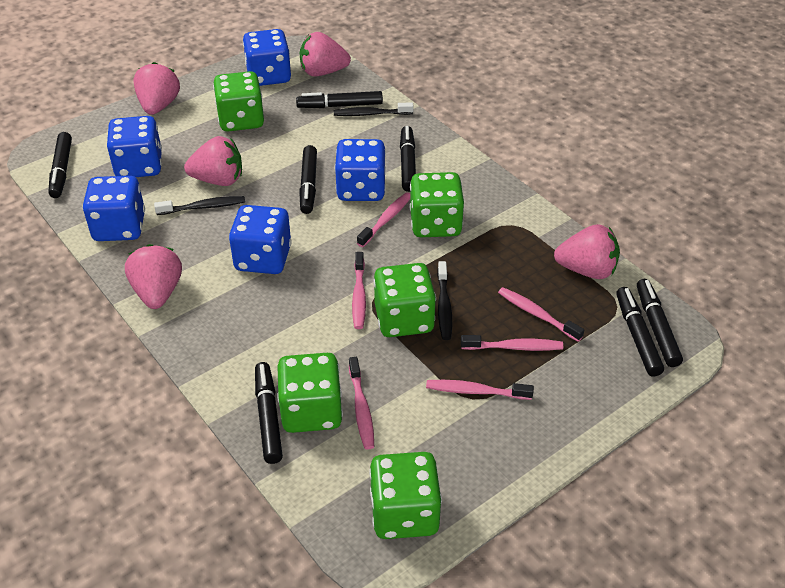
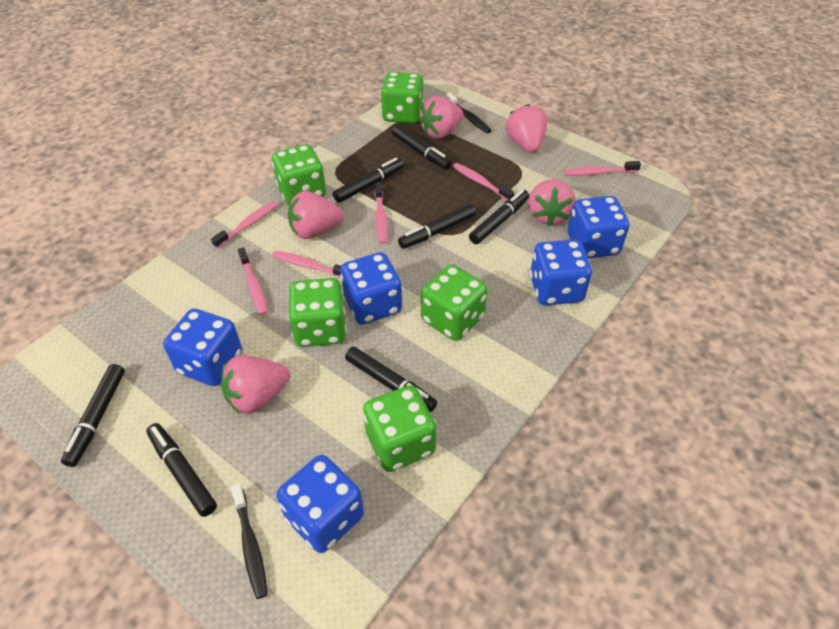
black toothbrush: 3 -> 2

